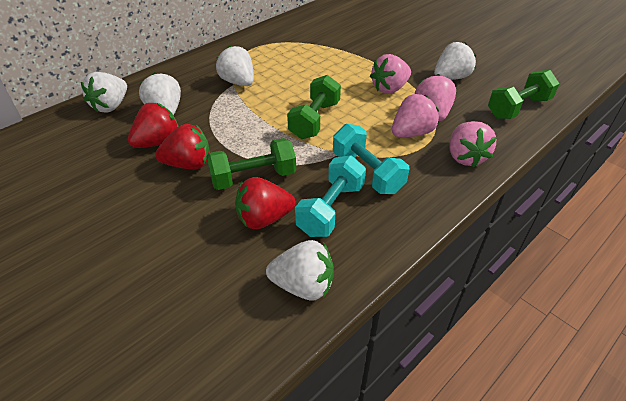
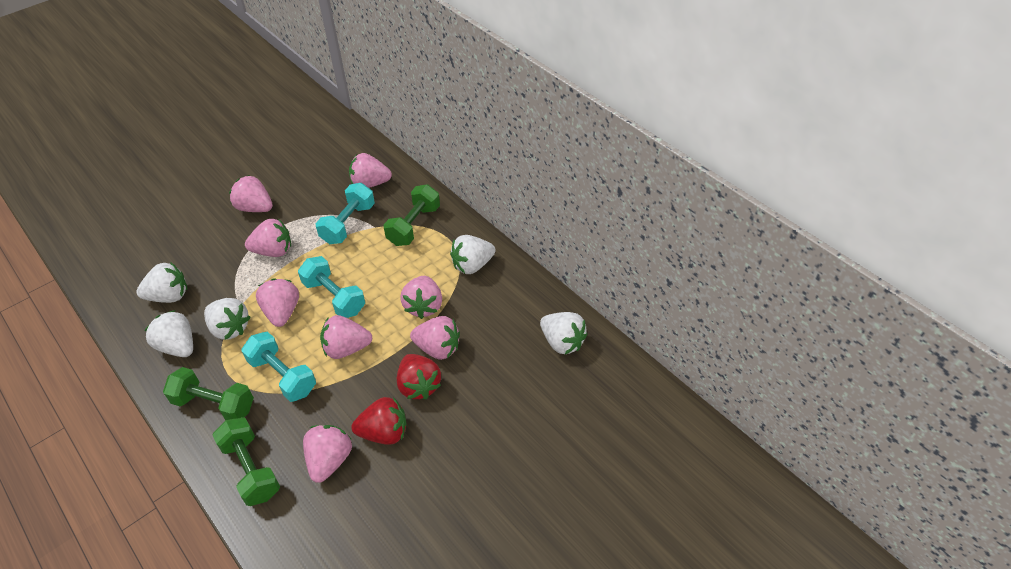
pink strawberry: 4 -> 8
red strawberry: 3 -> 2
turquoise dumbbell: 2 -> 3

